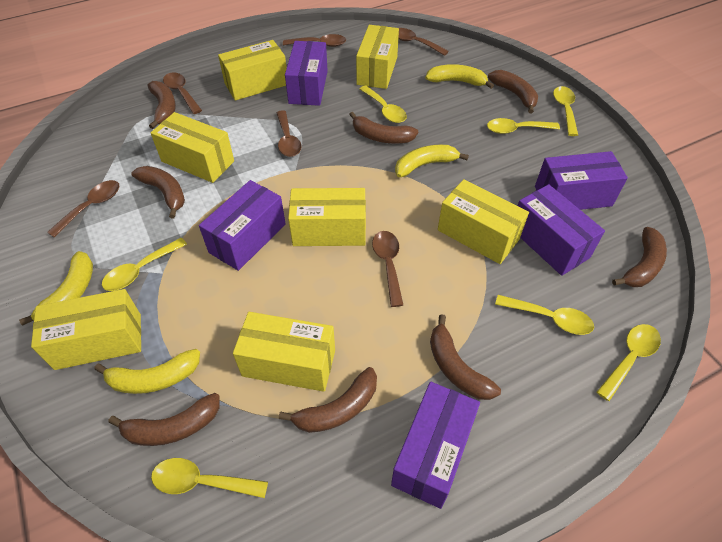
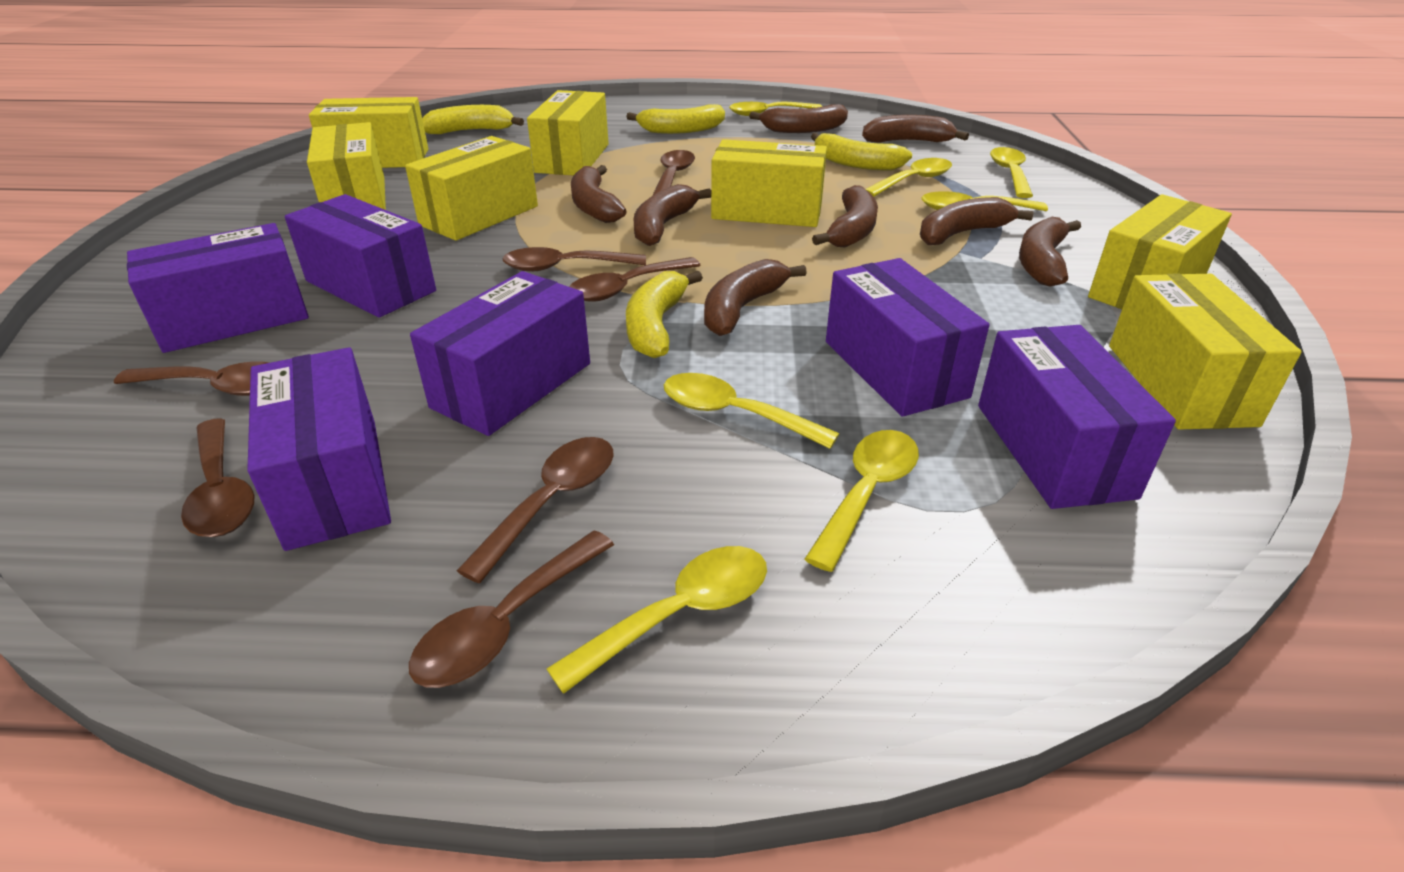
brown spoon: 6 -> 7
purple box: 5 -> 6

